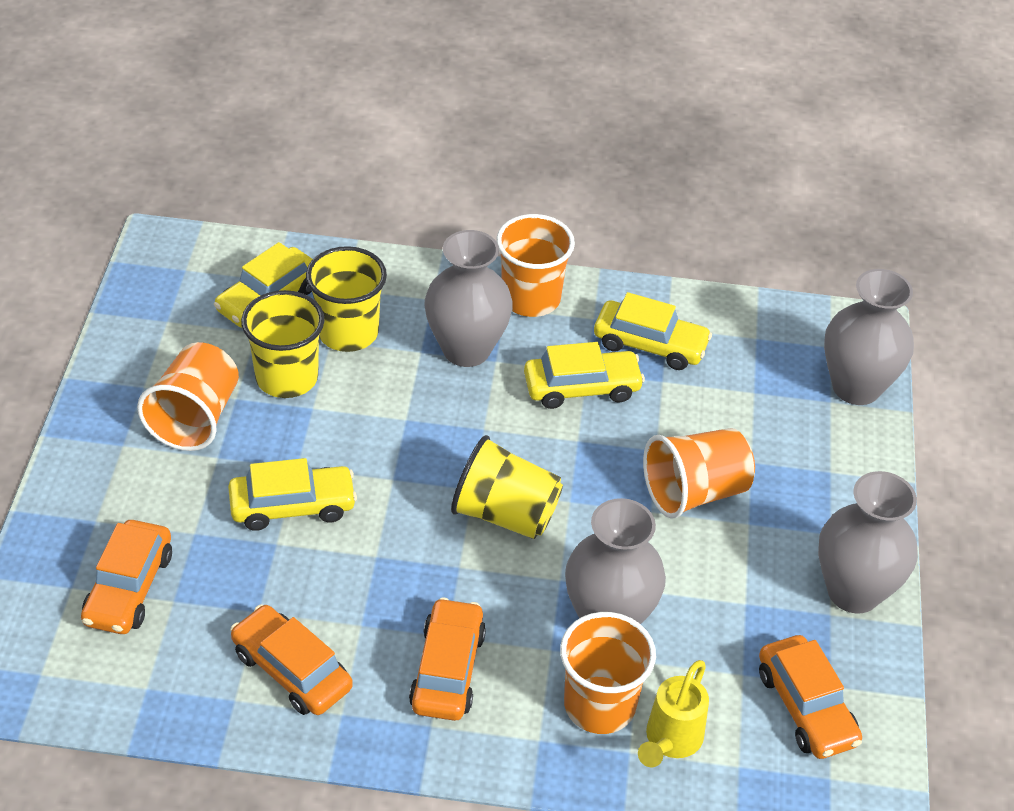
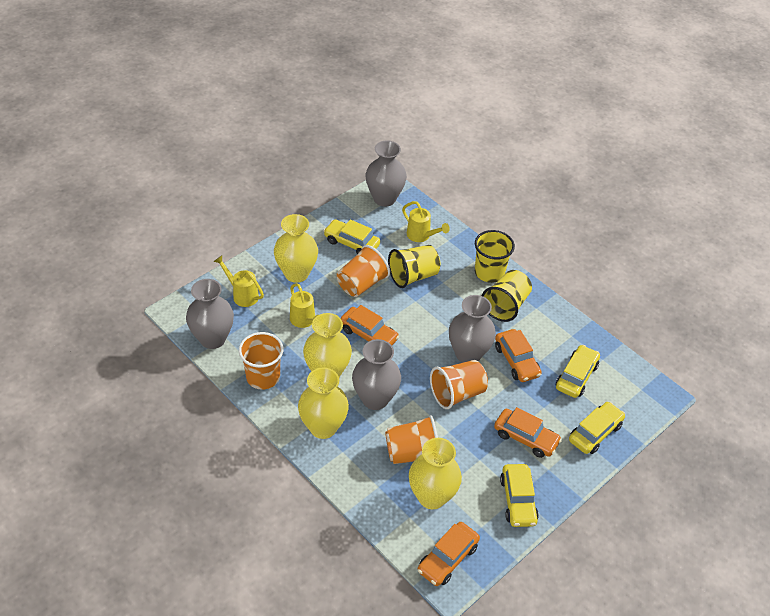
yellow vase: 0 -> 4
yellow watering can: 1 -> 3

